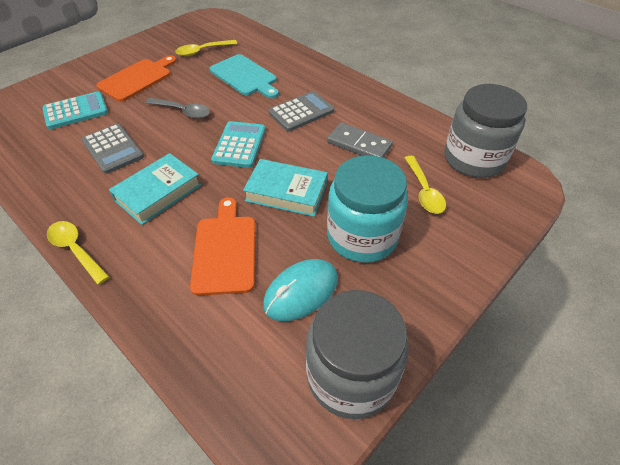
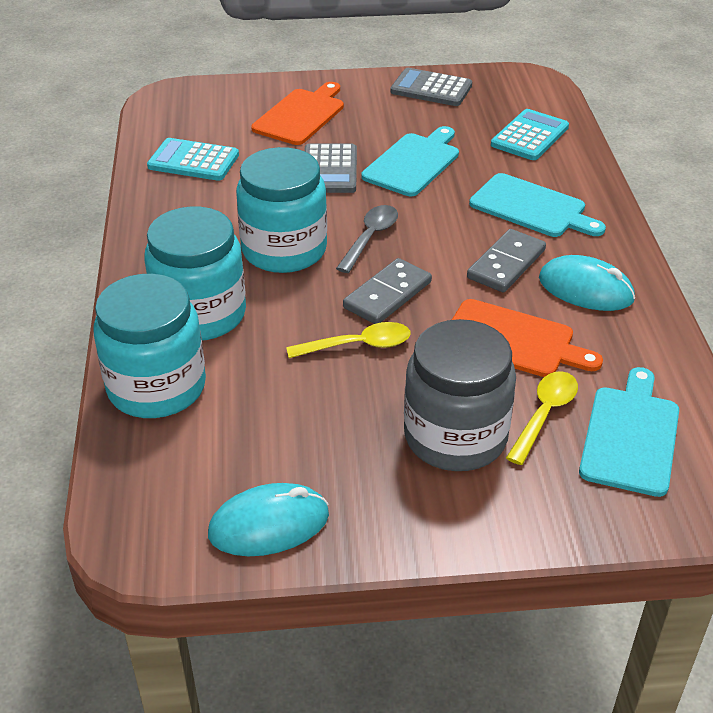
grey domino: 1 -> 2
grey jar: 2 -> 1
turquoise book: 2 -> 0
turquoise cutting board: 1 -> 3
turquoise jar: 1 -> 3
turquoise mouse: 1 -> 2
yellow spoon: 3 -> 2

